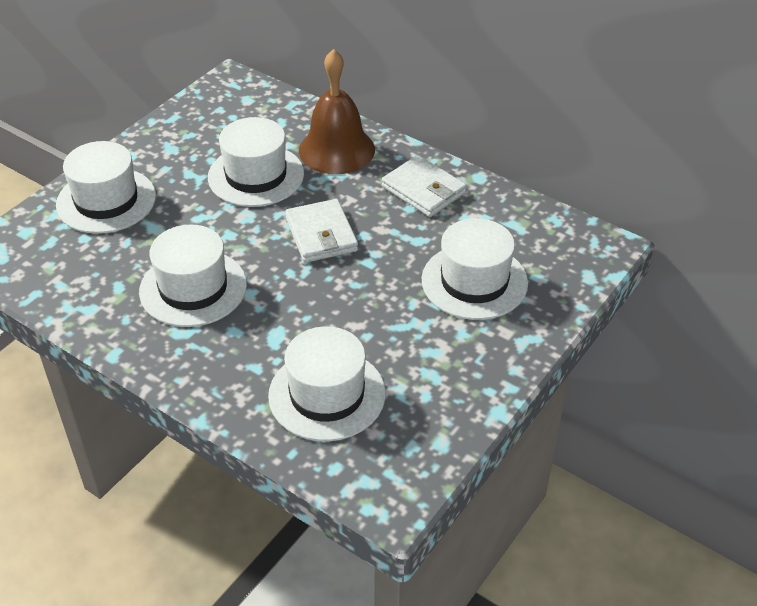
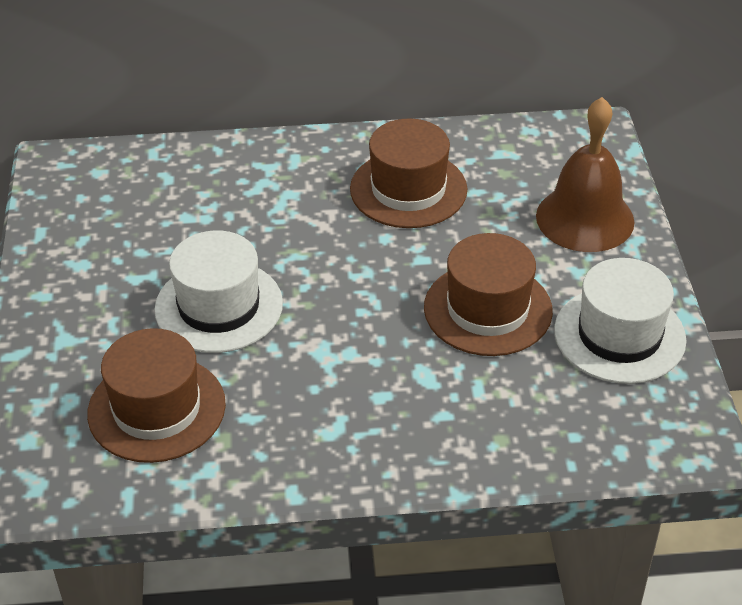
brown hat: 0 -> 3
white hat: 5 -> 2
white wallet: 2 -> 0

